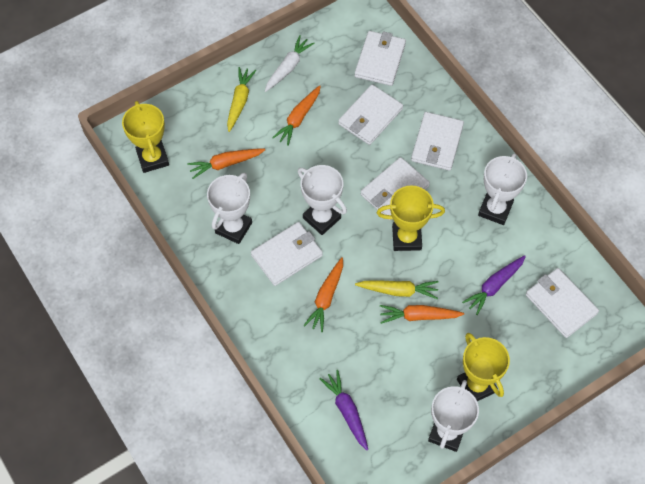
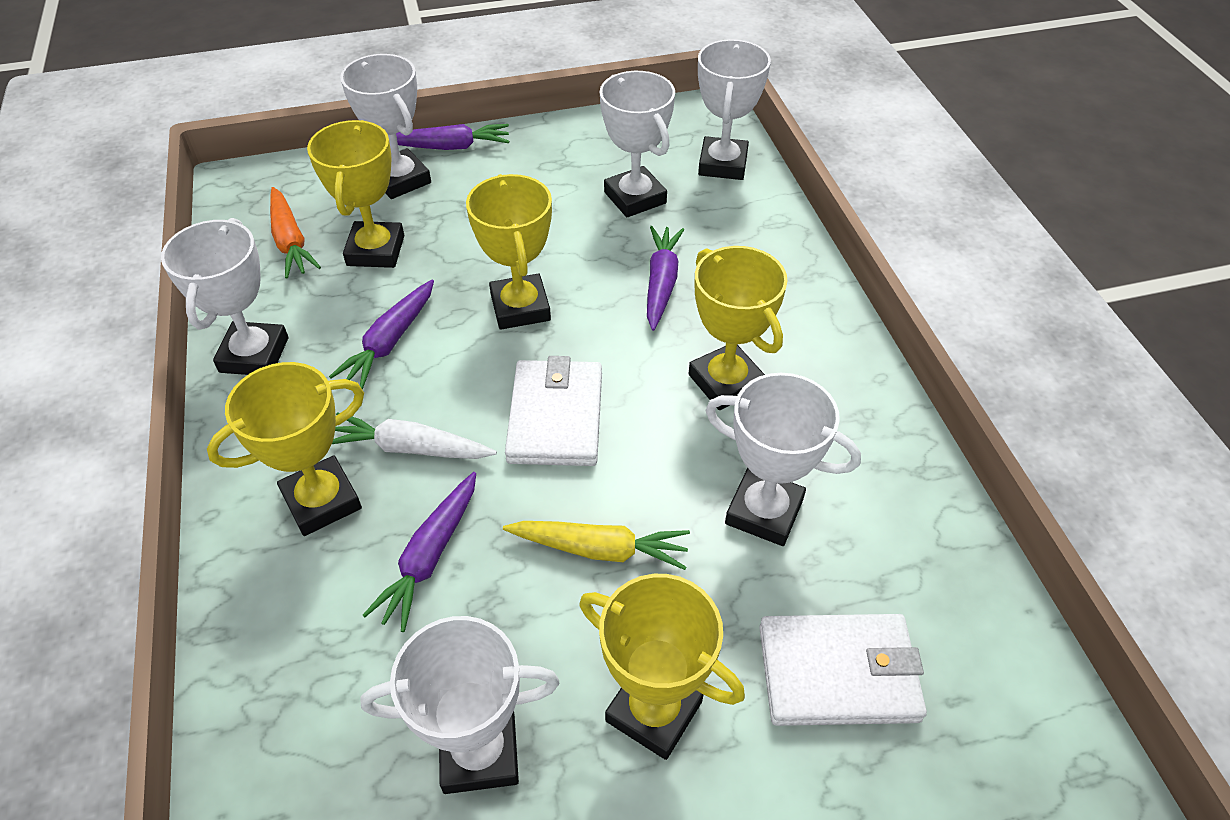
orange carrot: 4 -> 1
purple carrot: 2 -> 4
white trophy: 4 -> 6
white wallet: 6 -> 2
yellow carrot: 2 -> 1
yellow trophy: 3 -> 5

